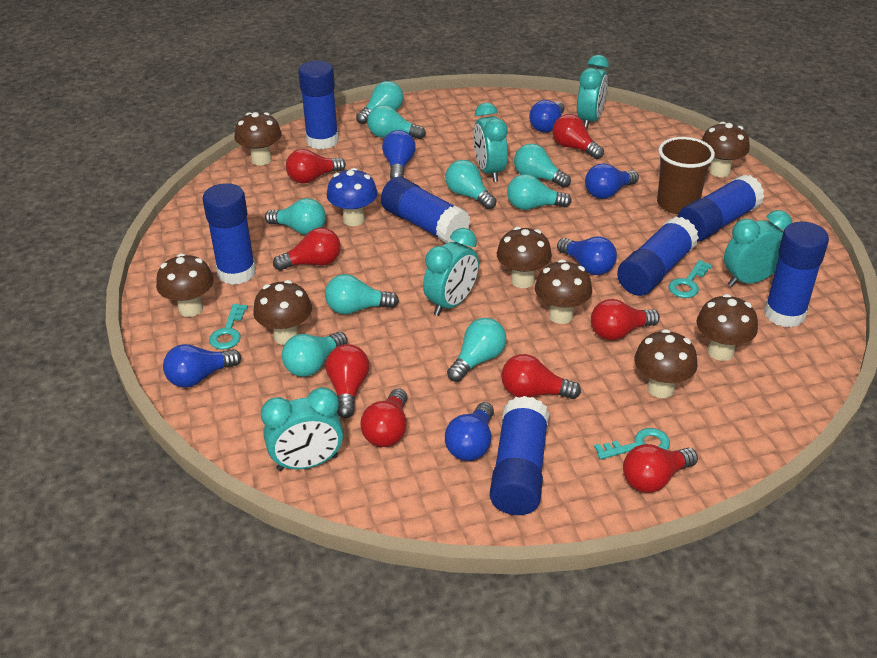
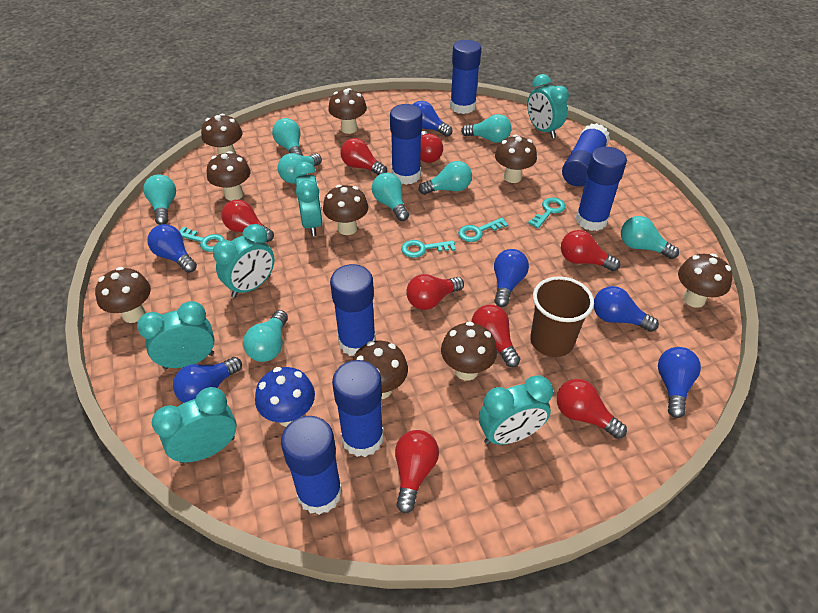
brown mushroom: 8 -> 9
turquoise clock: 5 -> 6
turquoise key: 3 -> 4
turquoise light bulb: 9 -> 8

